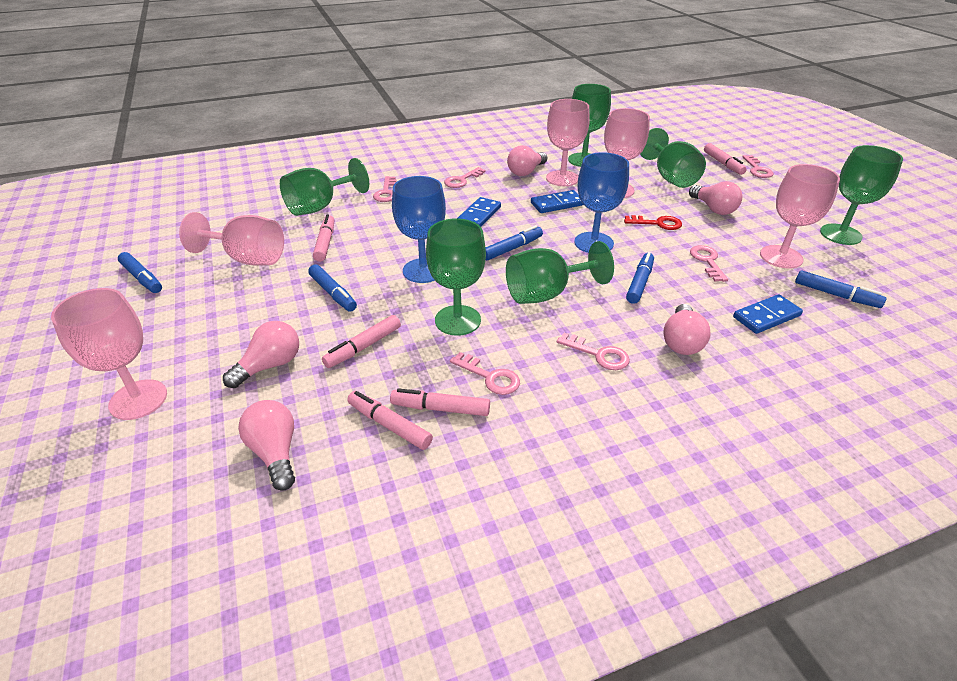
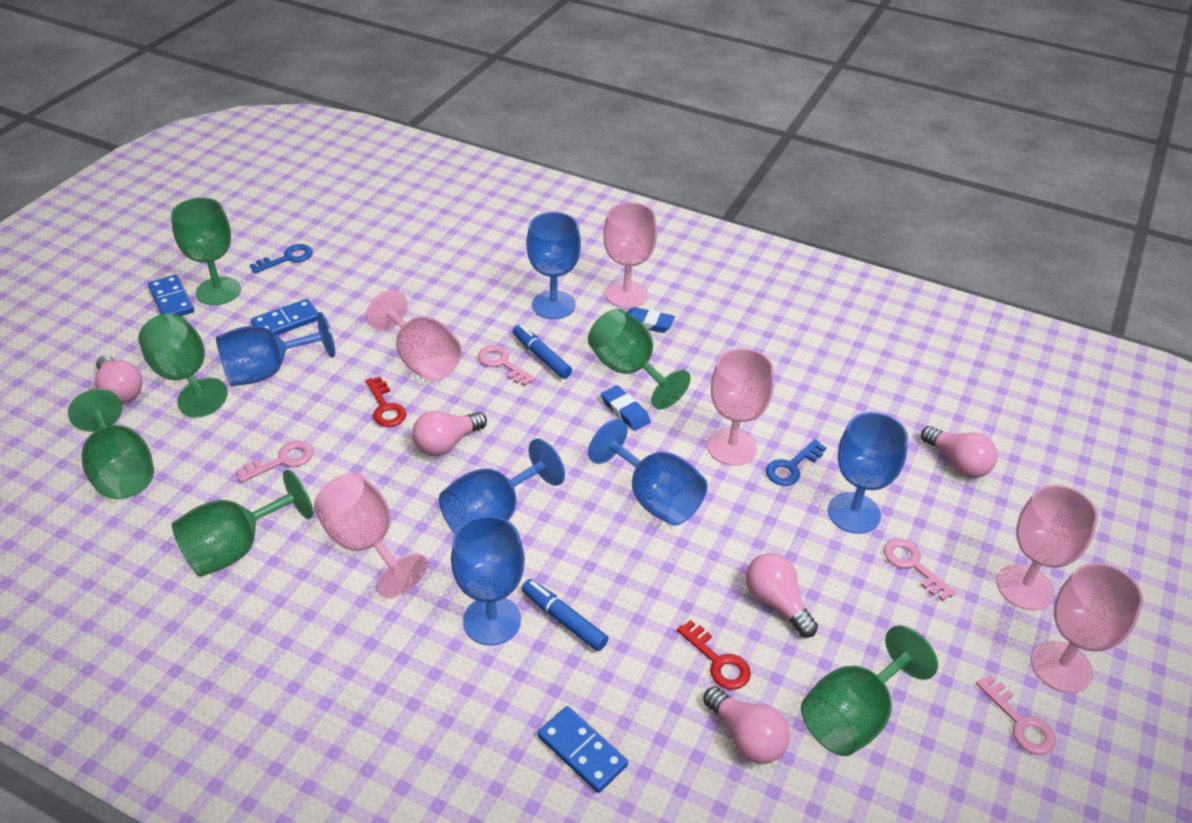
blue eraser: 0 -> 2
blue goblet: 2 -> 6
blue key: 0 -> 2
blue marker: 5 -> 2
pink goblet: 5 -> 6
pink key: 6 -> 4
pink marker: 5 -> 0
red key: 1 -> 2

